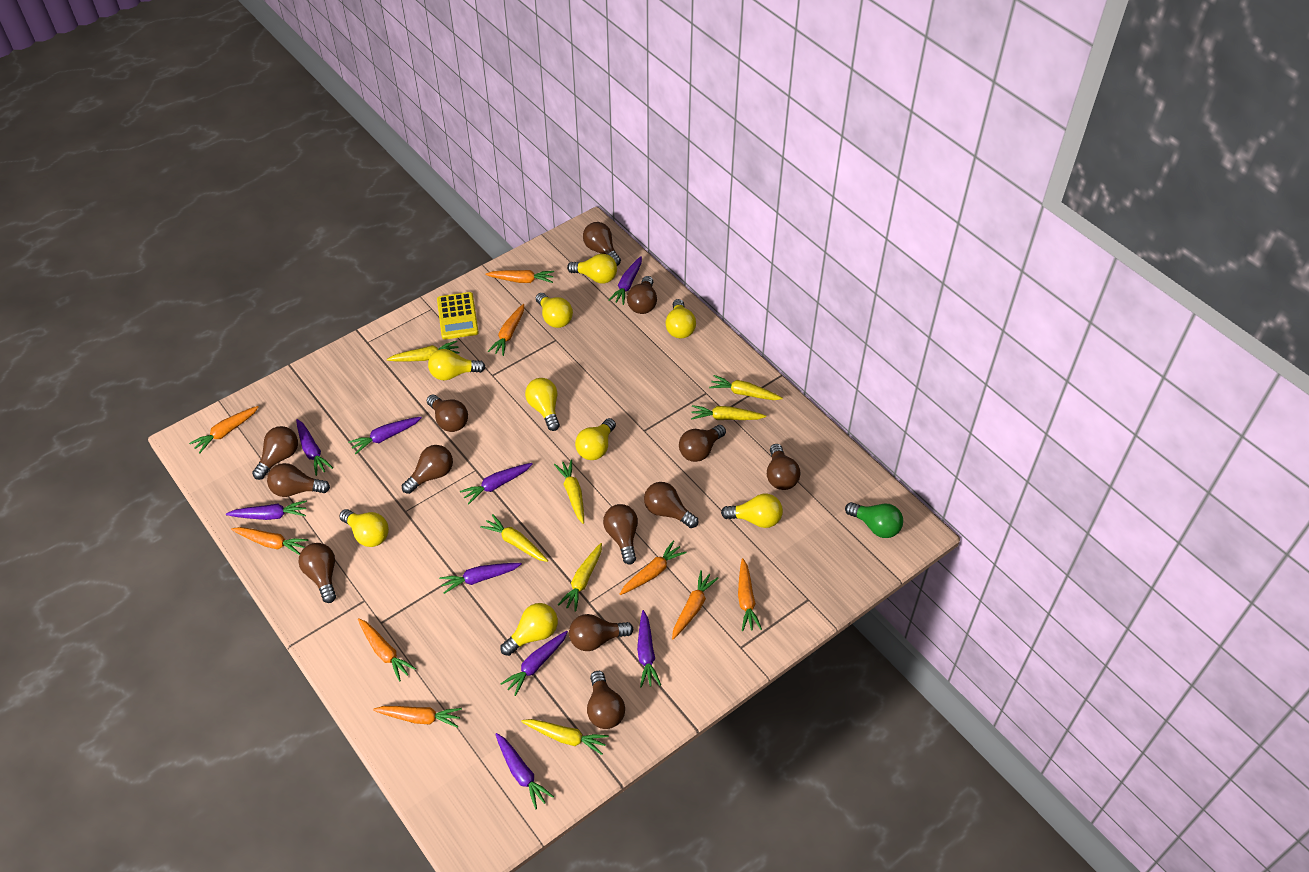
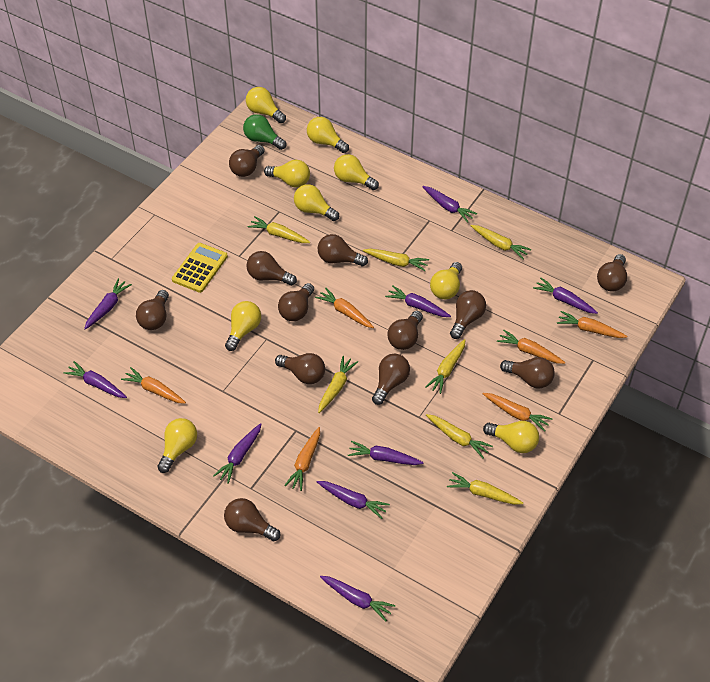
brown light bulb: 13 -> 12
orange carrot: 9 -> 6

